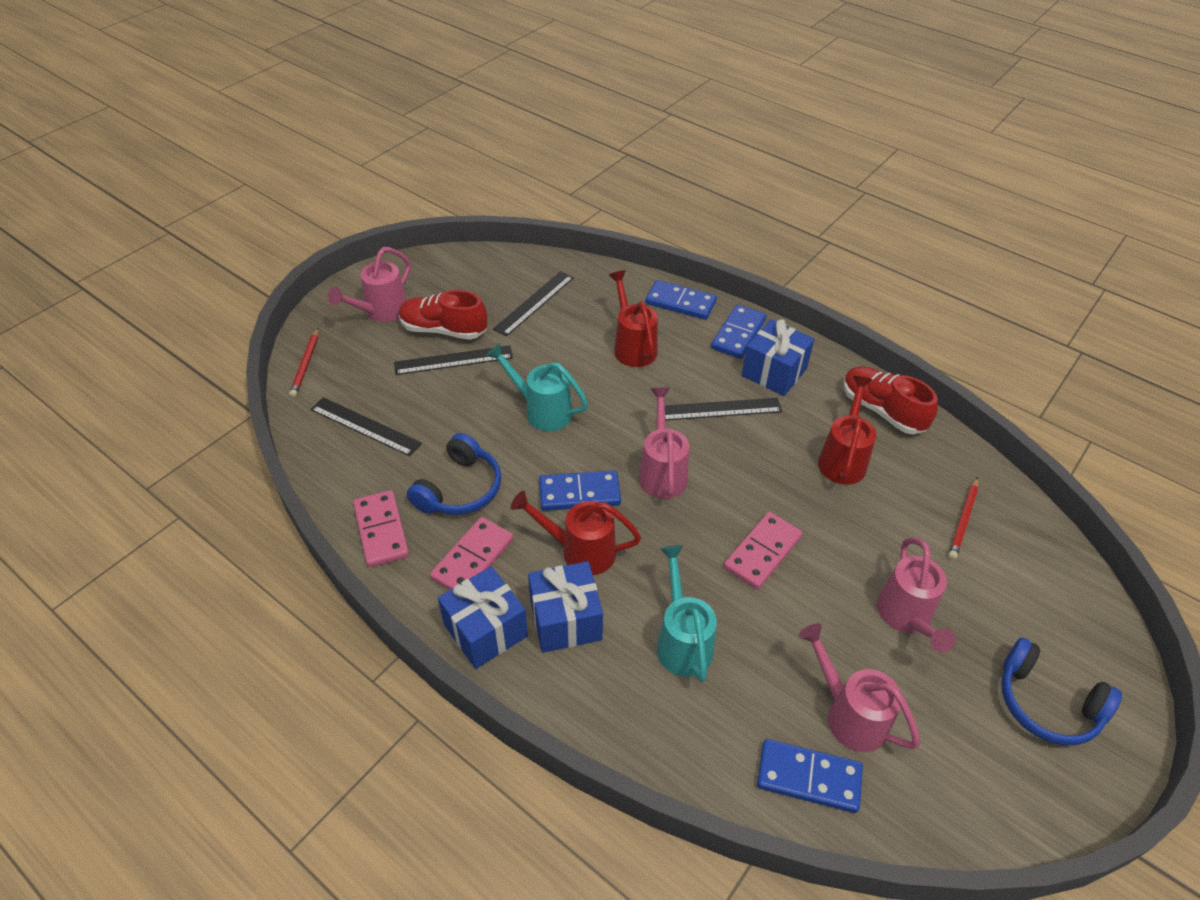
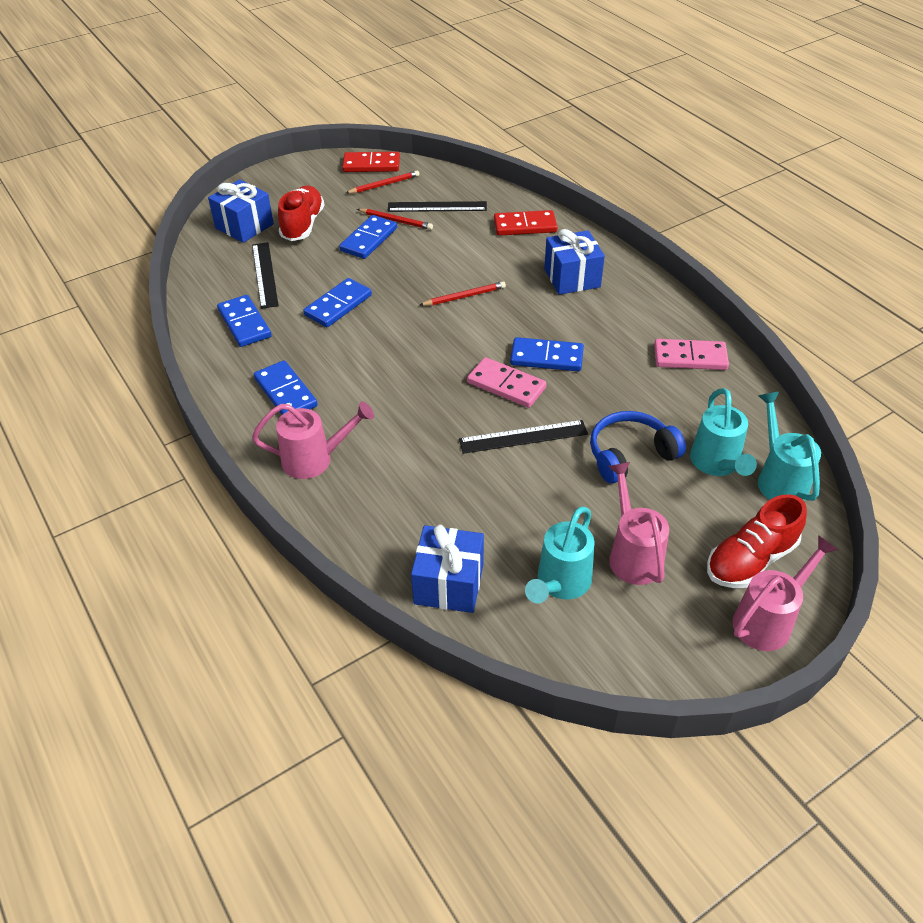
black ruler: 4 -> 3
blue domino: 4 -> 5
blue headphones: 2 -> 1
pink domino: 3 -> 2
pink watering can: 4 -> 3
red domino: 0 -> 2
red pencil: 2 -> 3
red watering can: 3 -> 0
turquoise watering can: 2 -> 3

